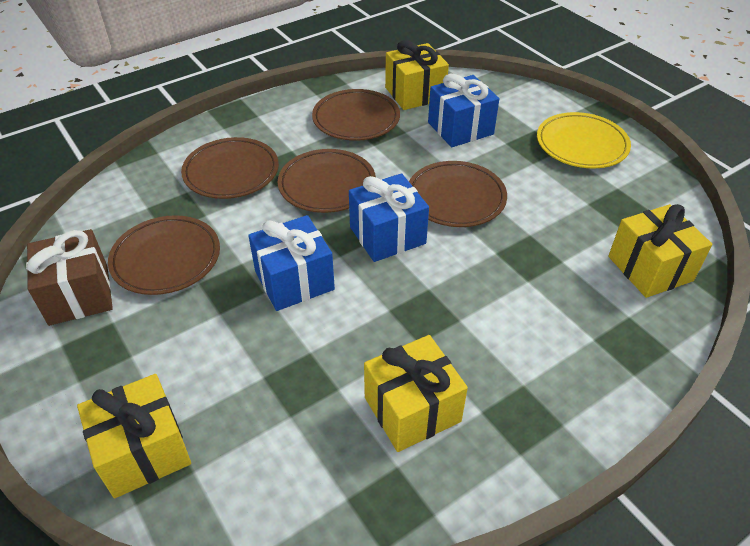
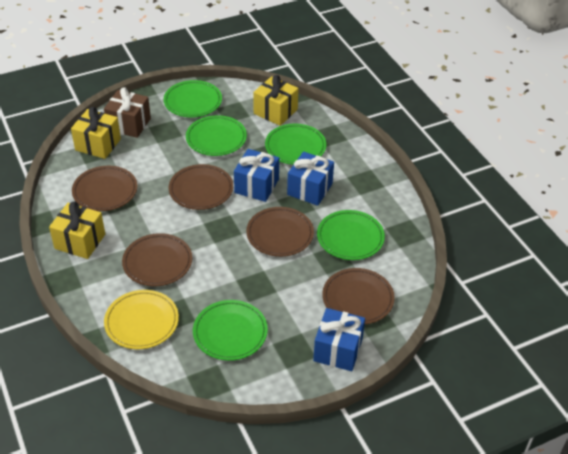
green plate: 0 -> 5
yellow gift: 4 -> 3

